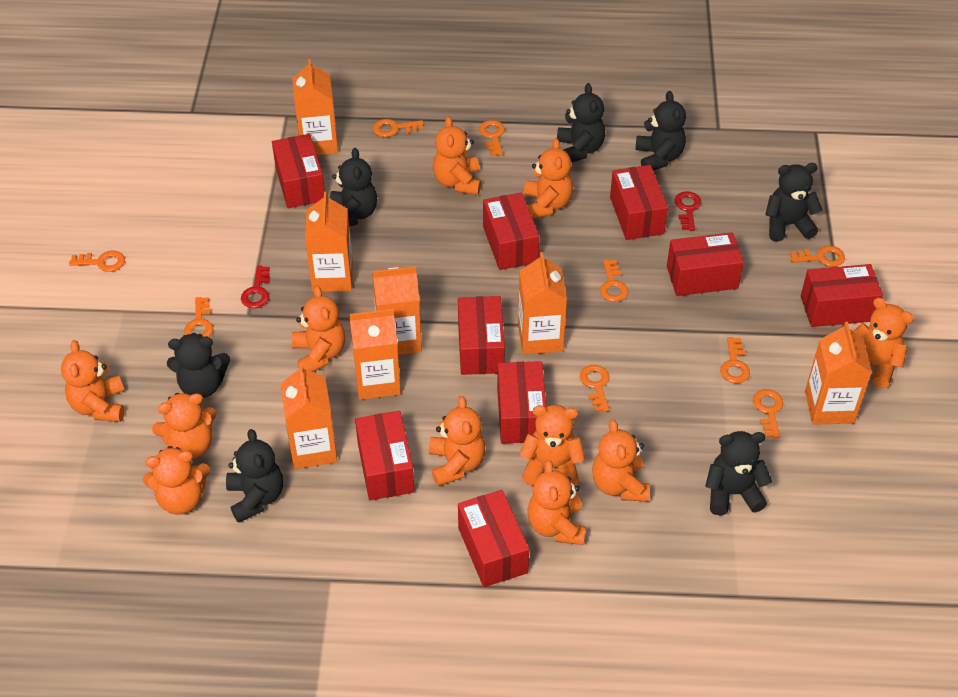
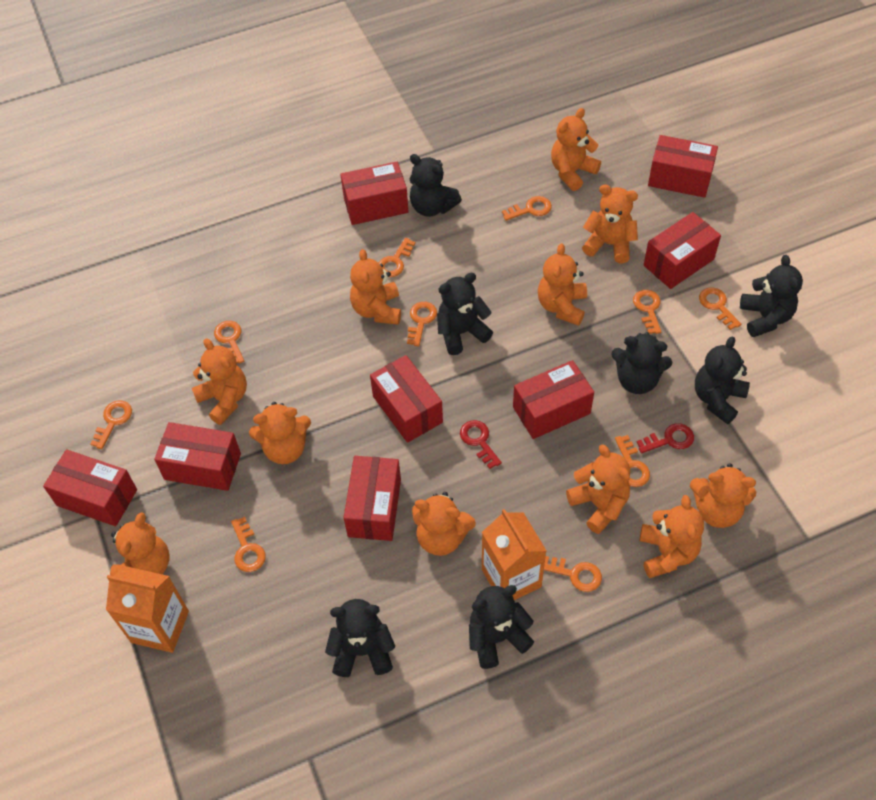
orange carton: 7 -> 2
orange key: 9 -> 10
red box: 9 -> 8

